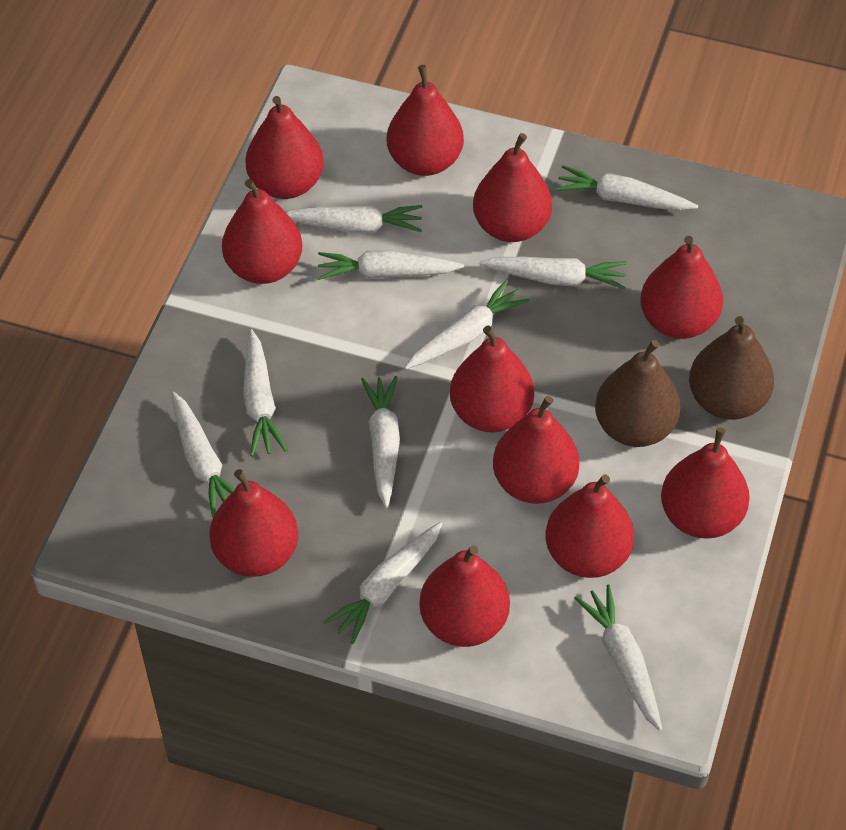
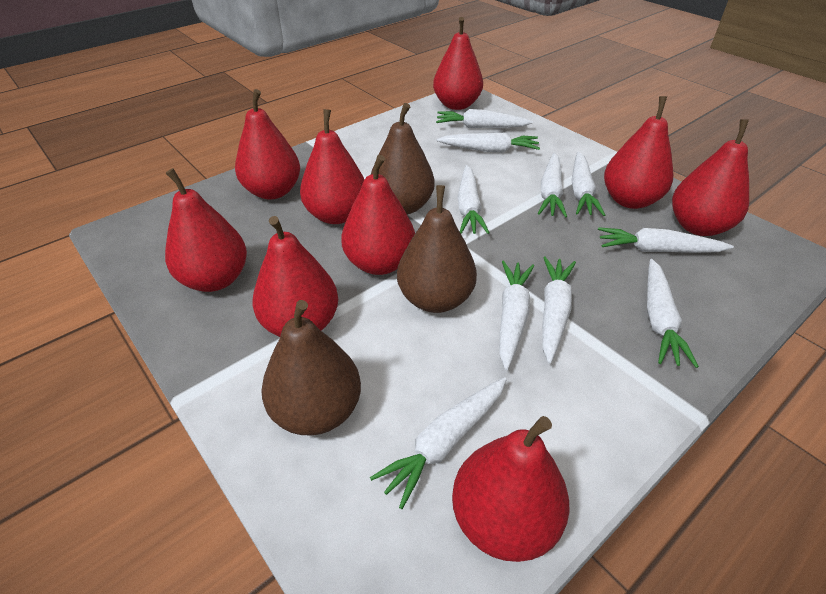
brown pear: 2 -> 3
red pear: 11 -> 9

